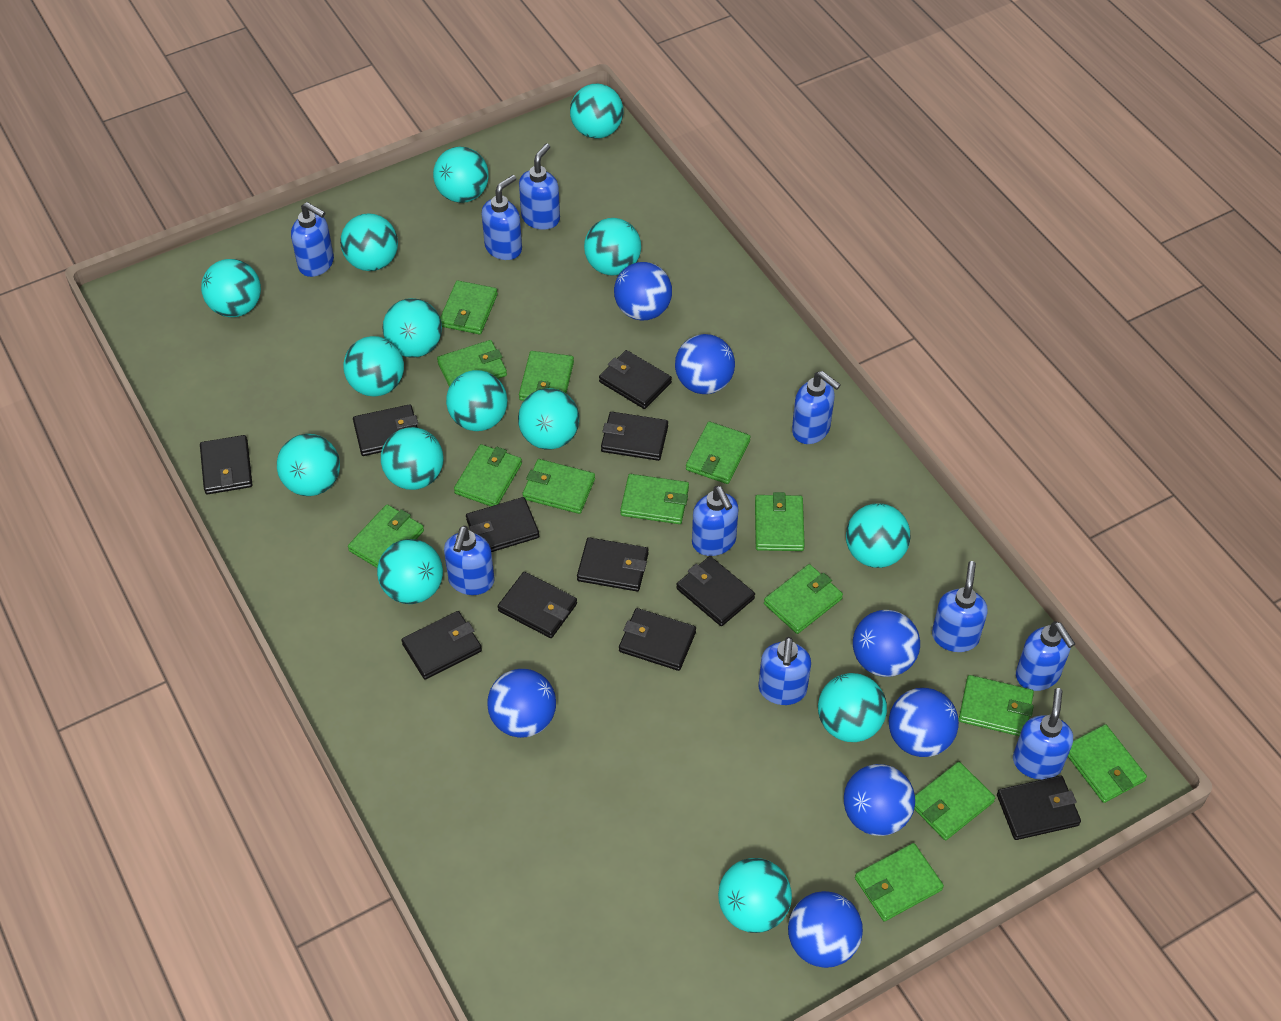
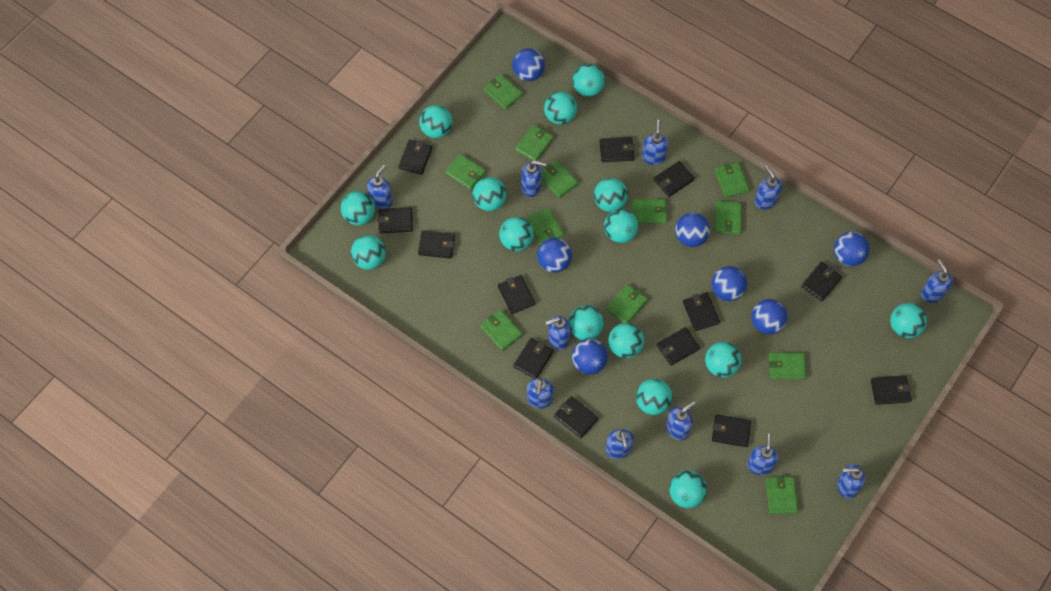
black wallet: 11 -> 13
blue soap dispenser: 10 -> 11
green wallet: 14 -> 12

